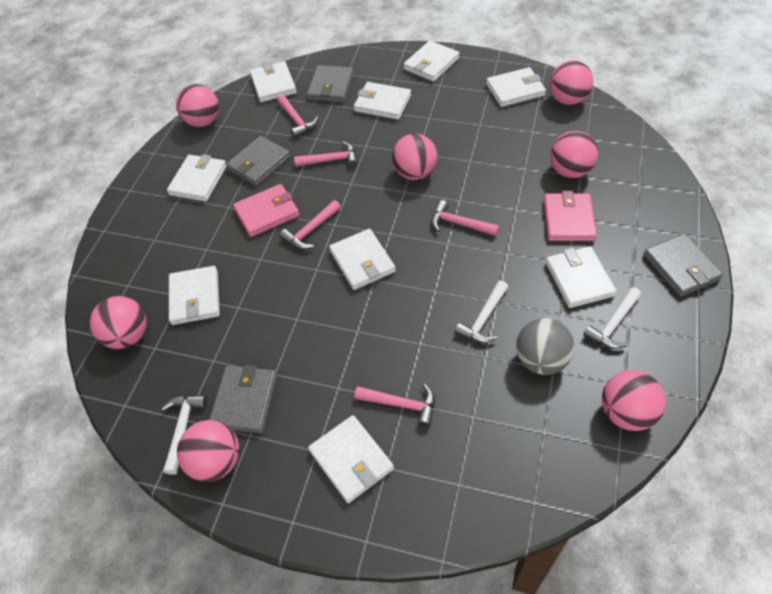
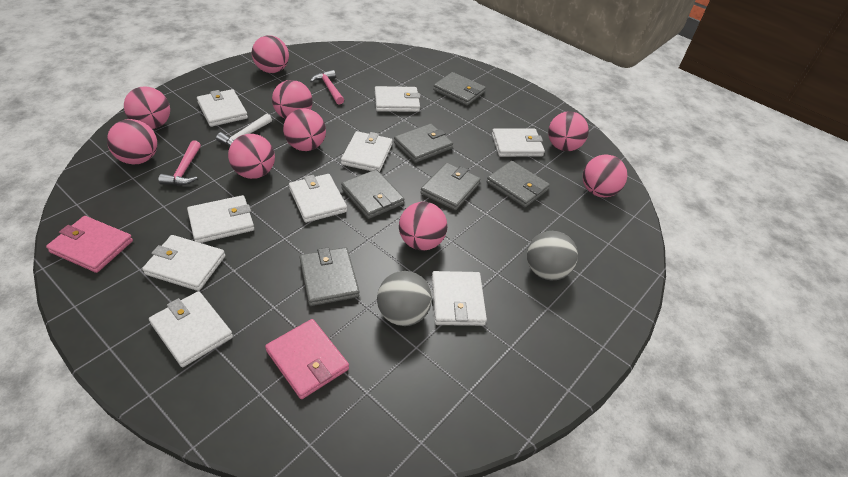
grey ball: 1 -> 2
grey wallet: 4 -> 6
pink ball: 7 -> 9
pink hammer: 5 -> 2
white hammer: 3 -> 1

